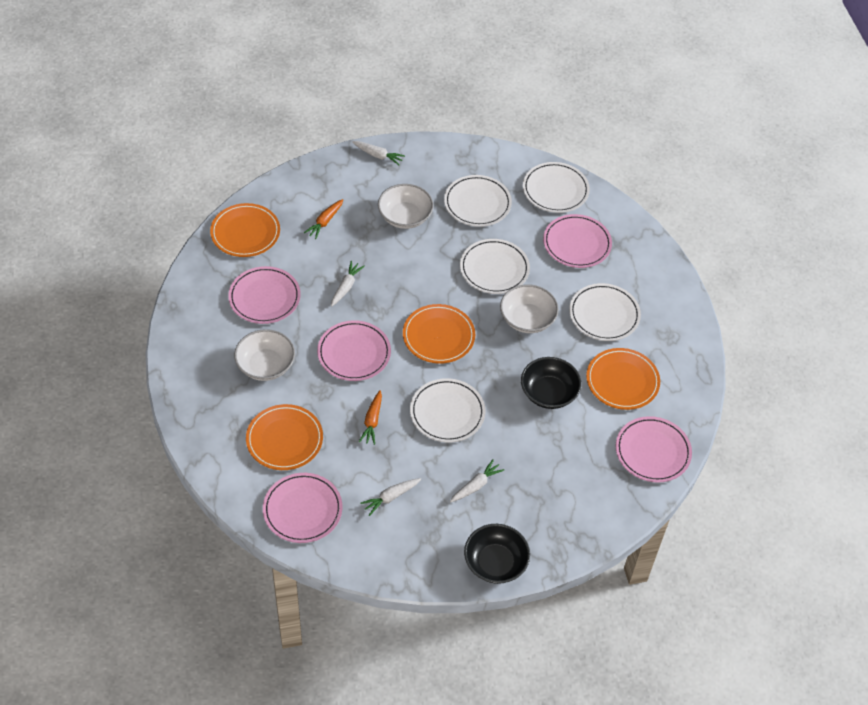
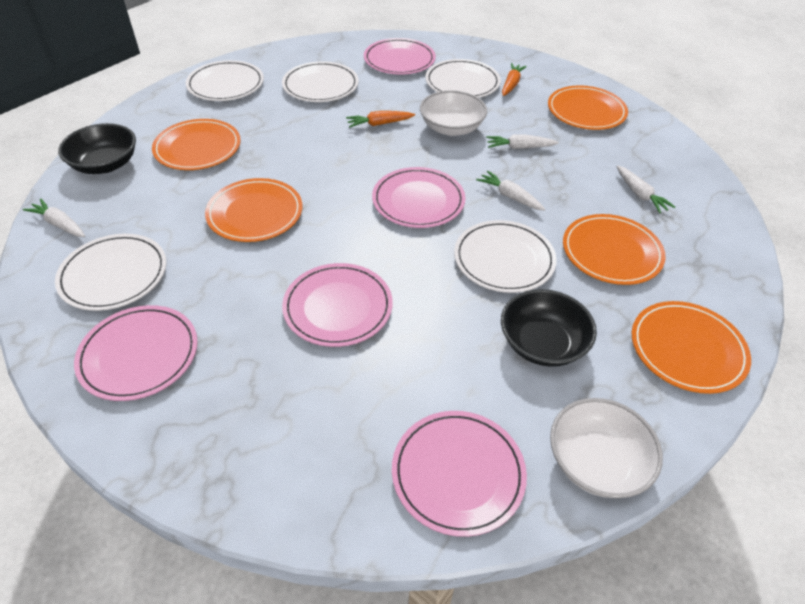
orange plate: 4 -> 5
white bowl: 3 -> 2

